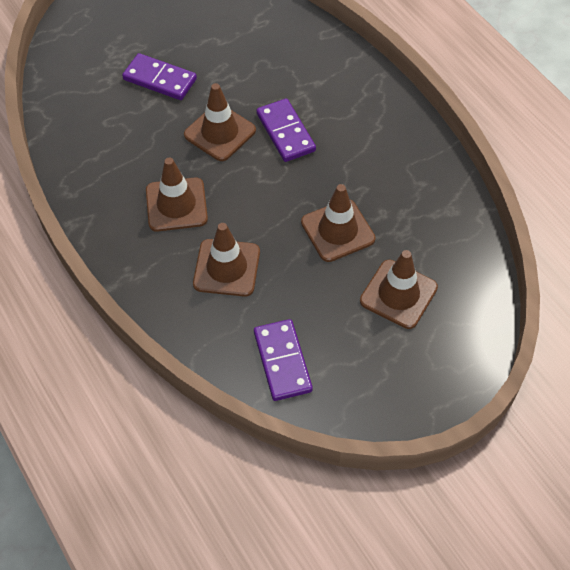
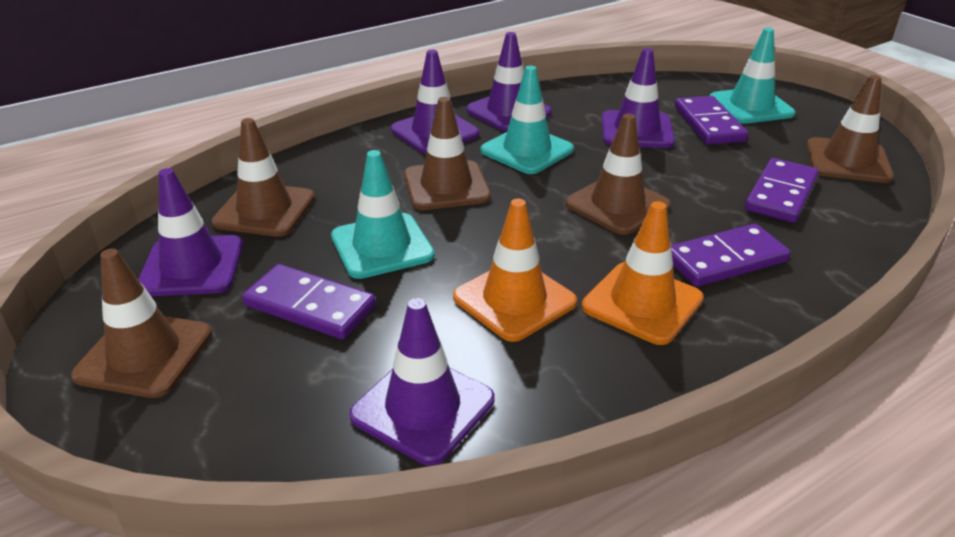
orange traffic cone: 0 -> 2
purple domino: 3 -> 4
purple traffic cone: 0 -> 5
turquoise traffic cone: 0 -> 3

